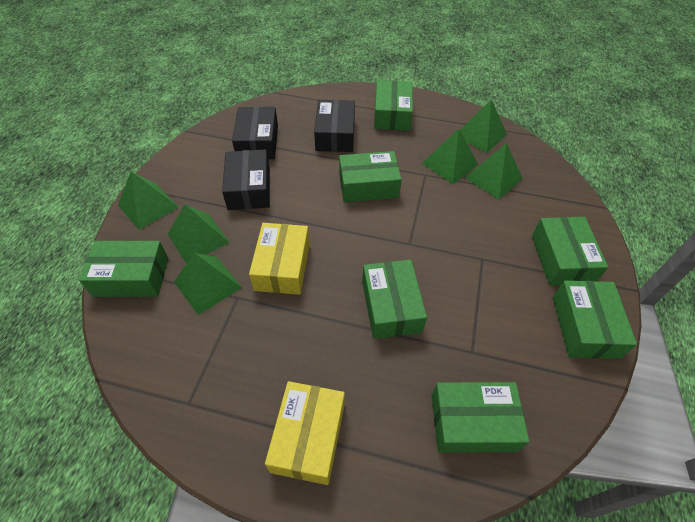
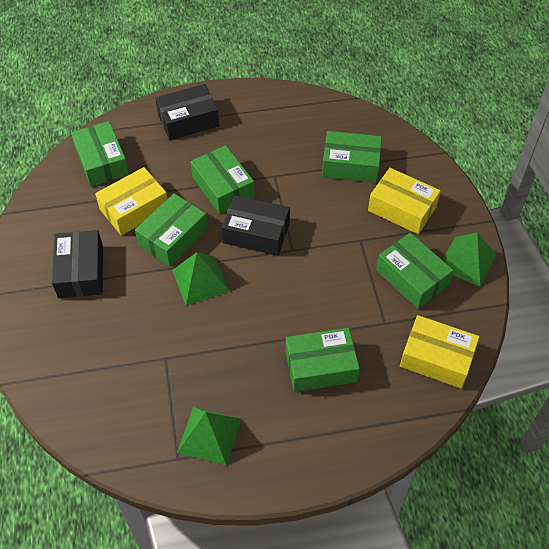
green box: 7 -> 6
green pyramid: 6 -> 3
yellow box: 2 -> 3

